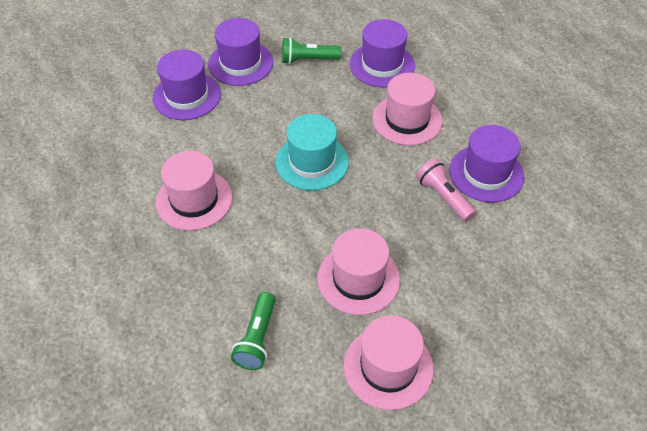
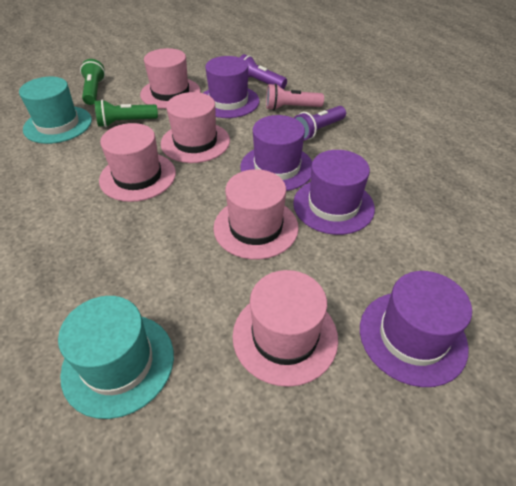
pink hat: 4 -> 5
purple flashlight: 0 -> 2
turquoise hat: 1 -> 2

